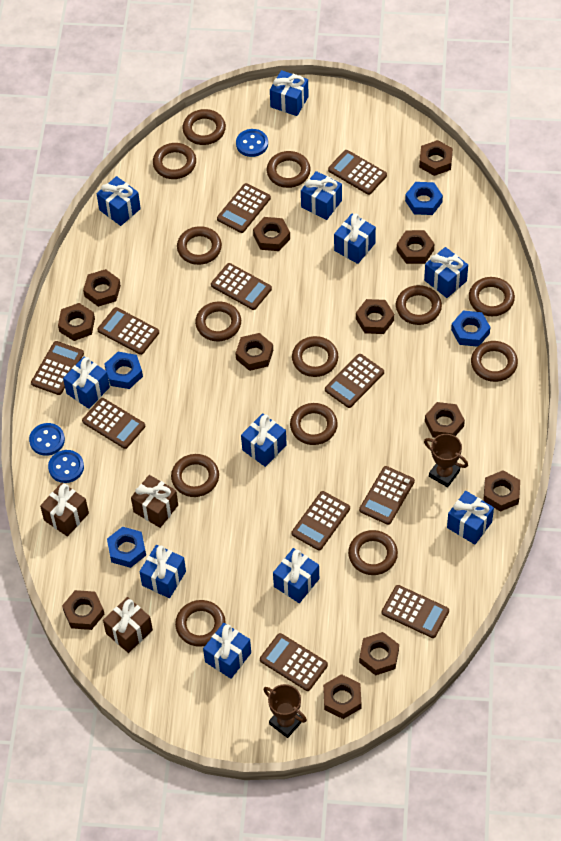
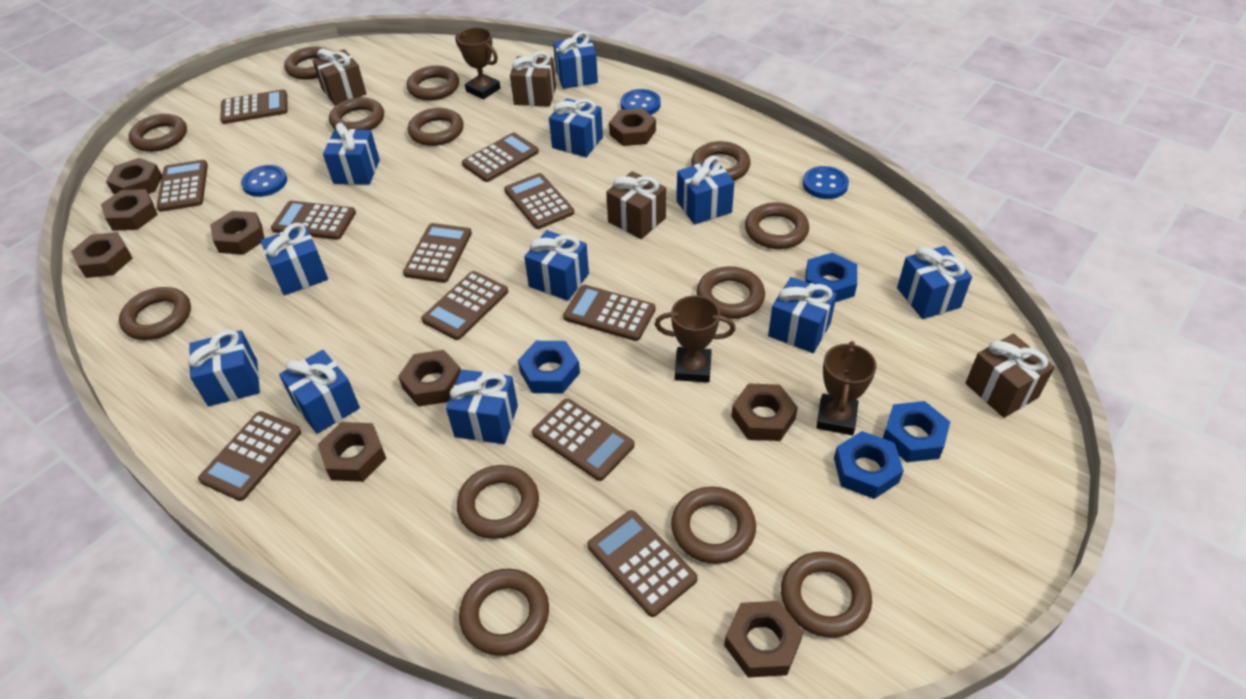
brown gift: 3 -> 4
brown nut: 12 -> 9
brown trophy: 2 -> 3

